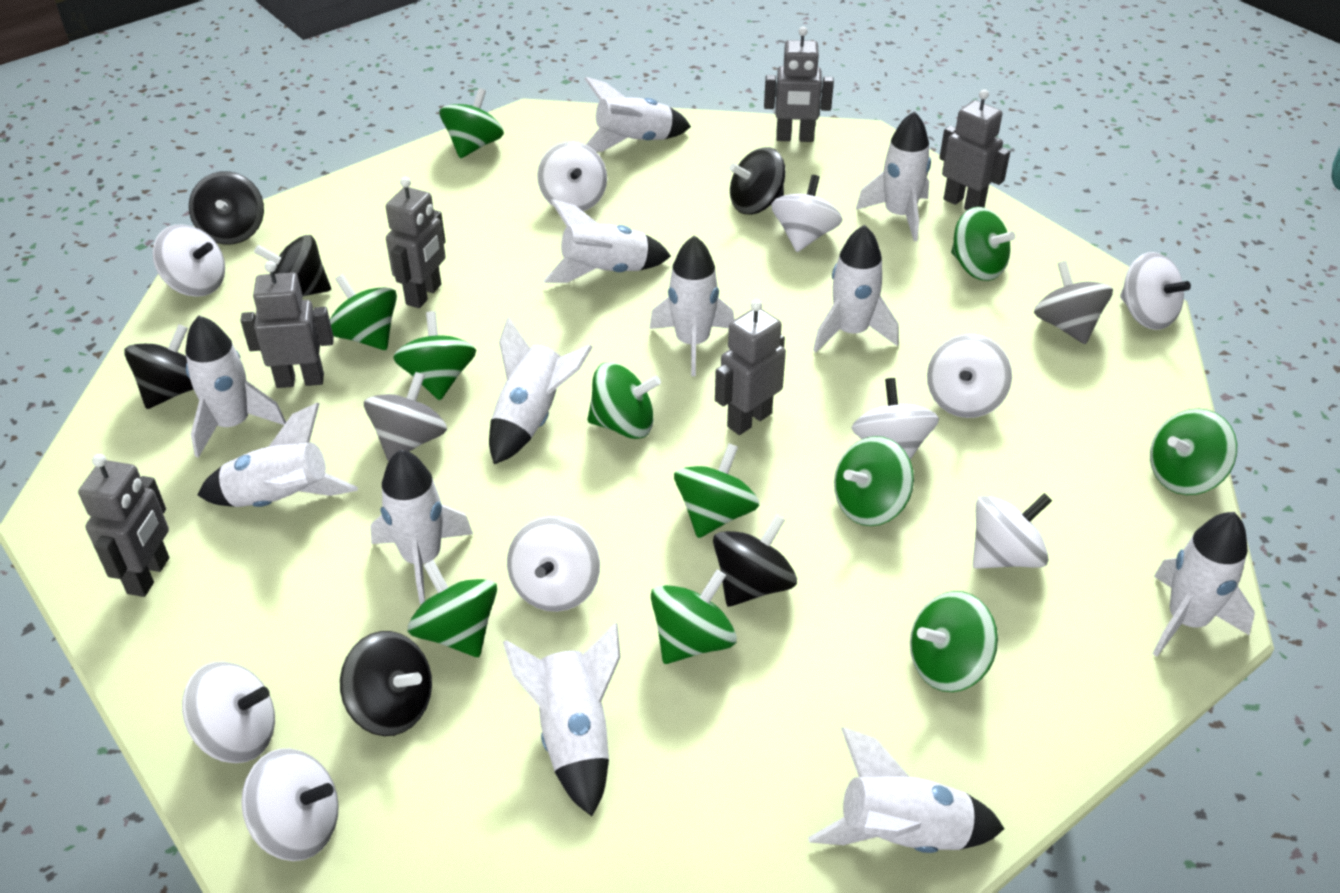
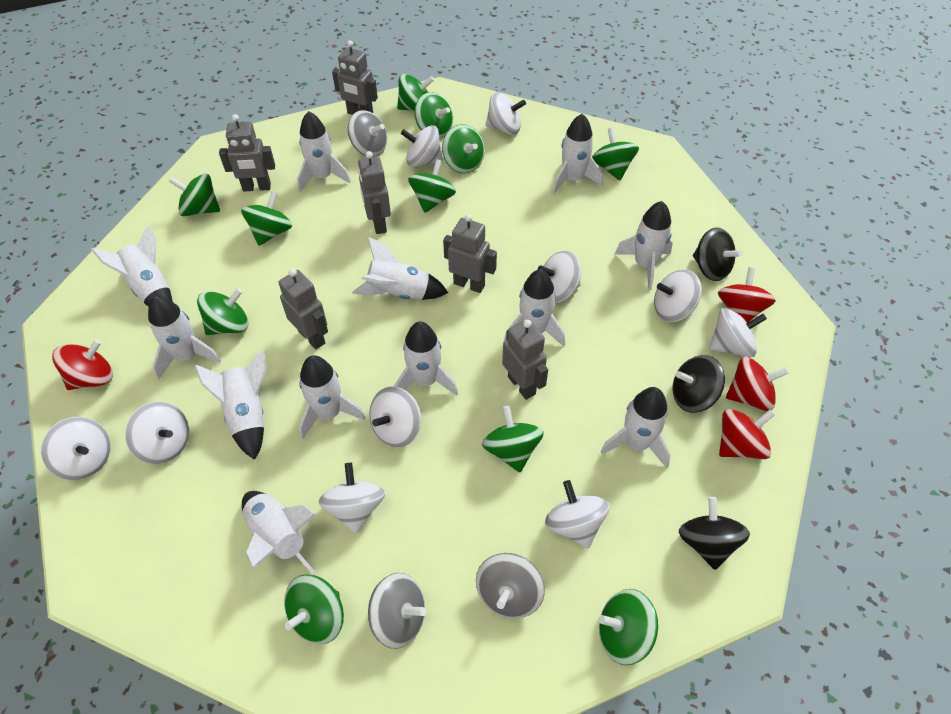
black spinning top: 6 -> 3
grey spinning top: 2 -> 3
red spinning top: 0 -> 4

